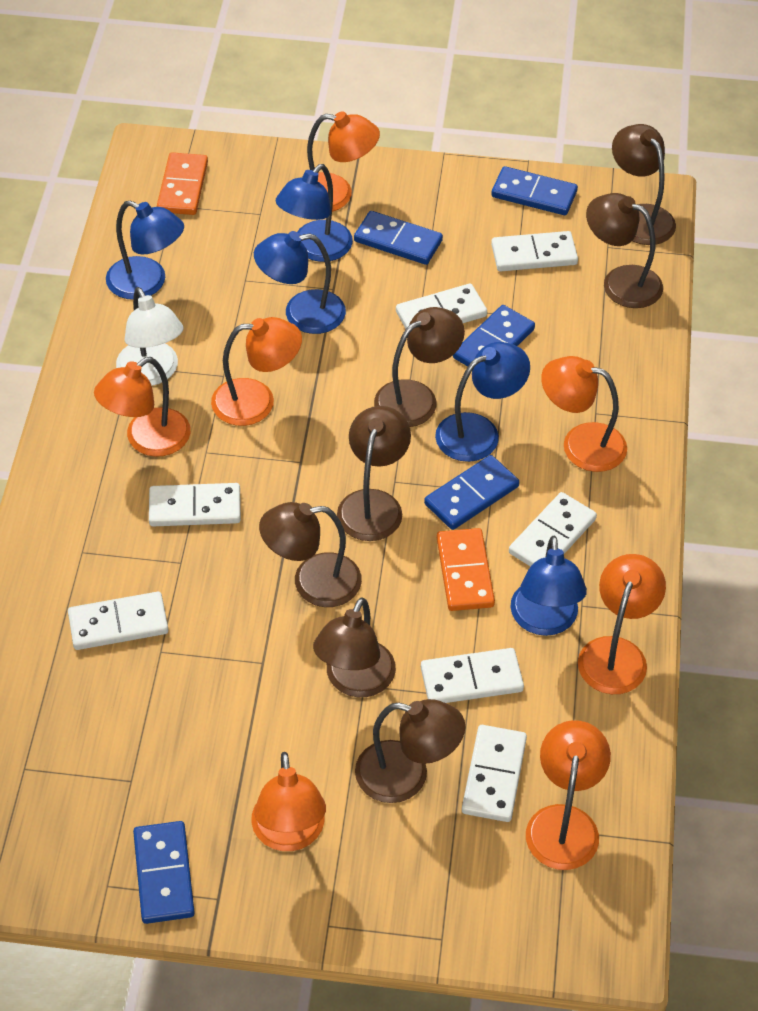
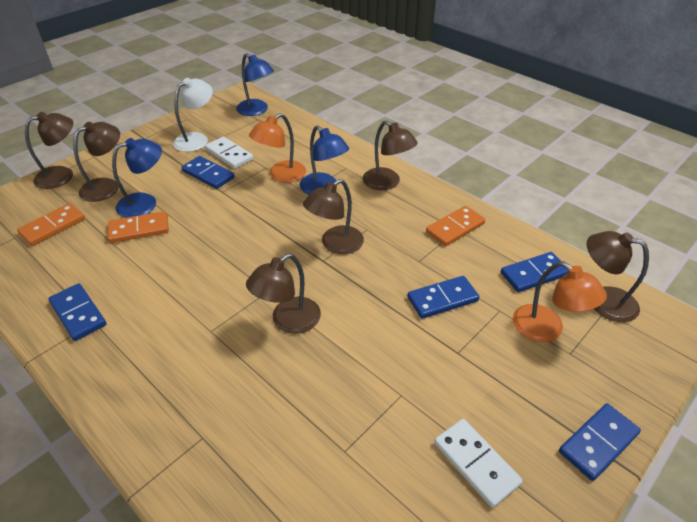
blue lamp: 5 -> 3
brown lamp: 7 -> 6
orange domino: 2 -> 3
orange lamp: 7 -> 2
white domino: 7 -> 2

